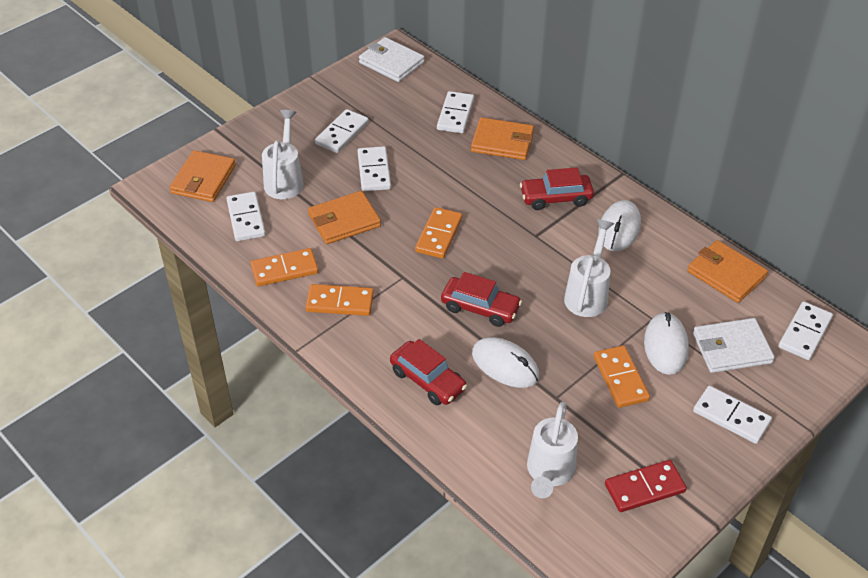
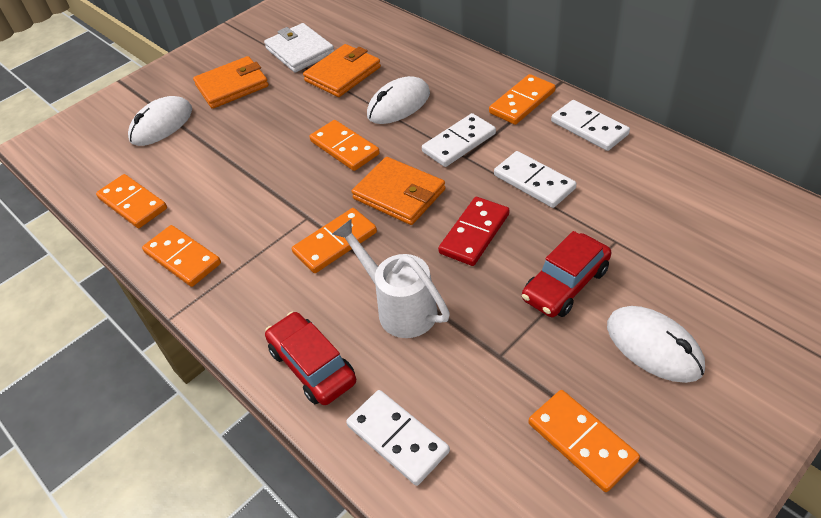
orange domino: 4 -> 6
orange wallet: 4 -> 3
red car: 3 -> 2
white domino: 6 -> 4
white wallet: 2 -> 1
white watering can: 3 -> 1

